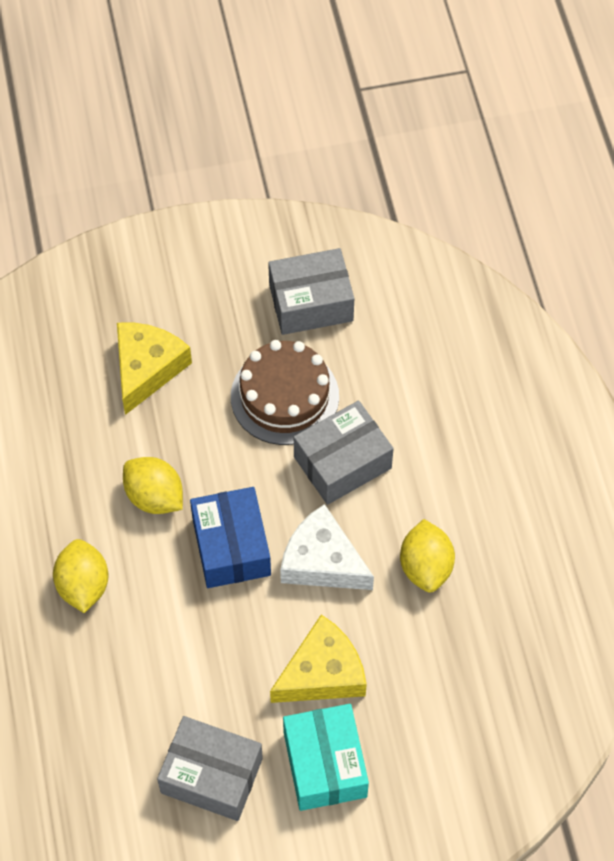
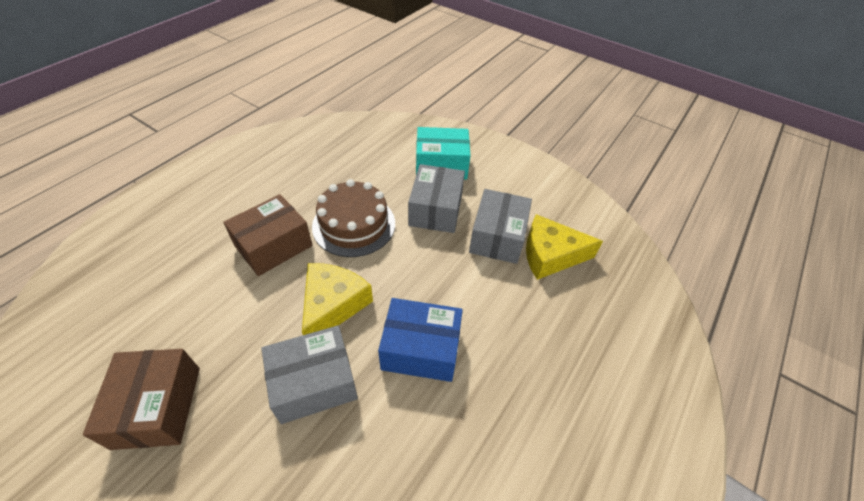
brown box: 0 -> 2
white cheese: 1 -> 0
yellow lemon: 3 -> 0

